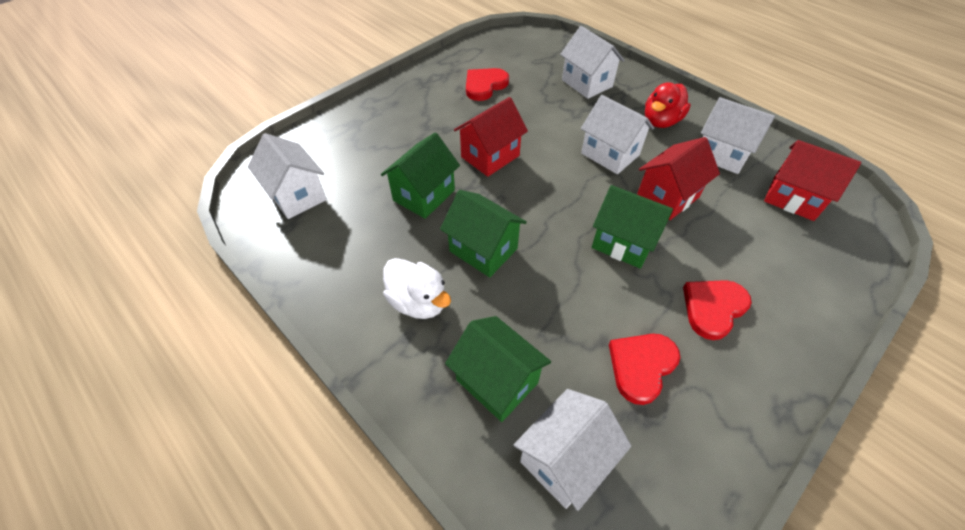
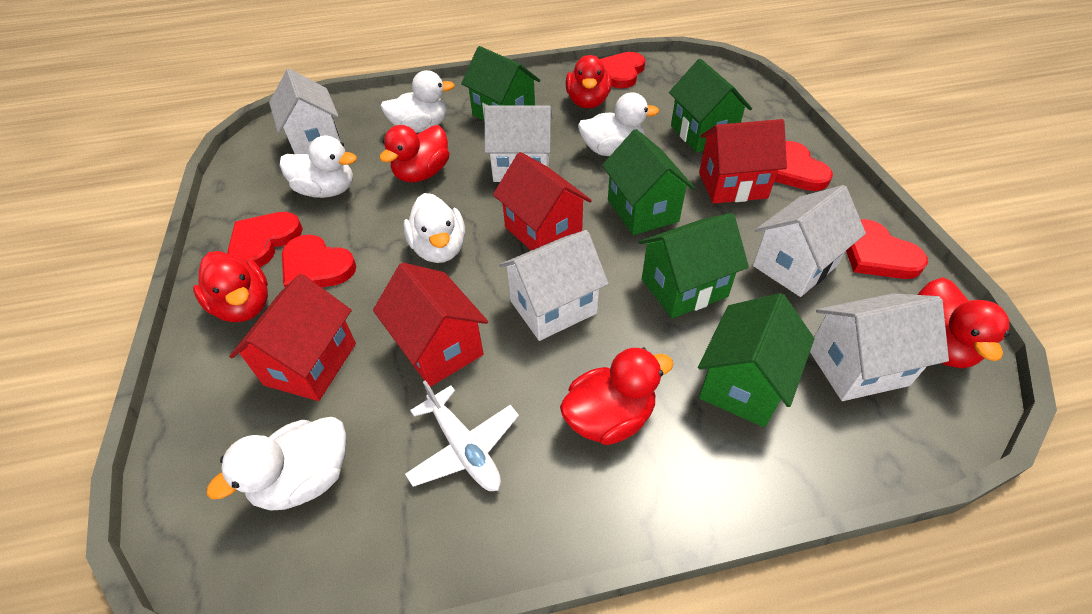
green house: 4 -> 5
red duck: 1 -> 5
red heart: 3 -> 5
red house: 3 -> 4
white duck: 1 -> 5
white plane: 0 -> 1

